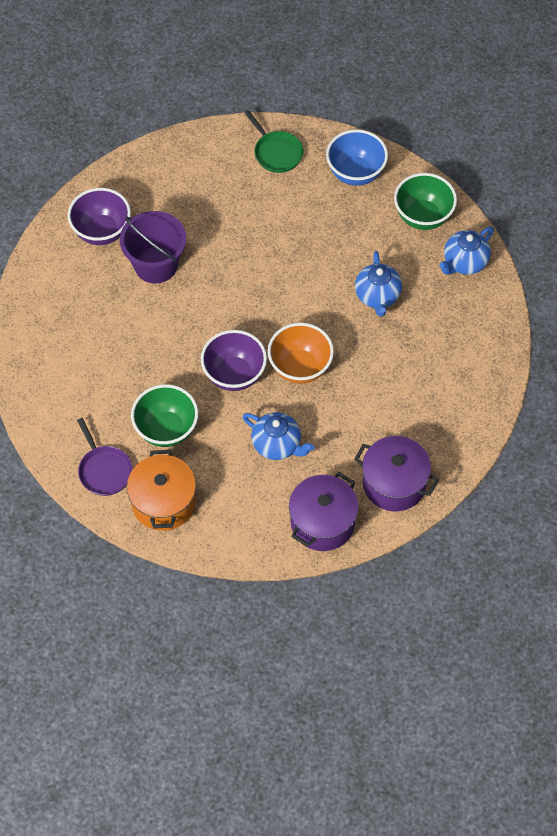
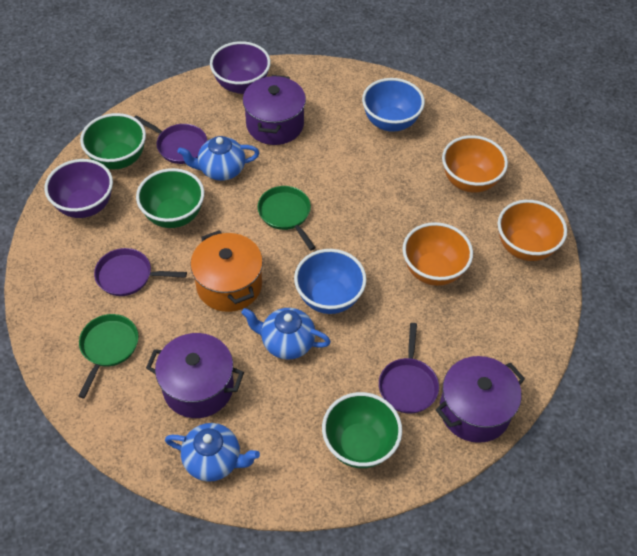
blue bowl: 1 -> 2
green bowl: 2 -> 3
green pan: 1 -> 2
orange bowl: 1 -> 3
purple bucket: 1 -> 0
purple pan: 1 -> 3
purple pot: 2 -> 3

